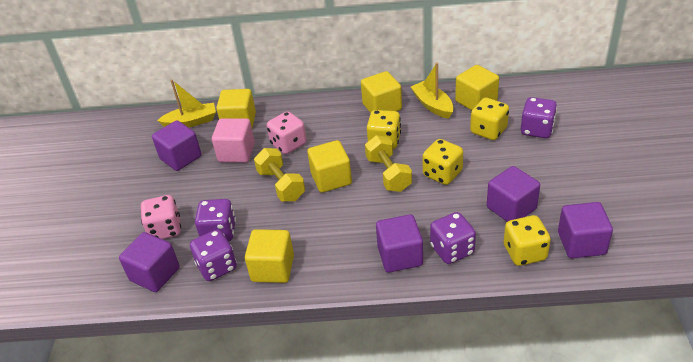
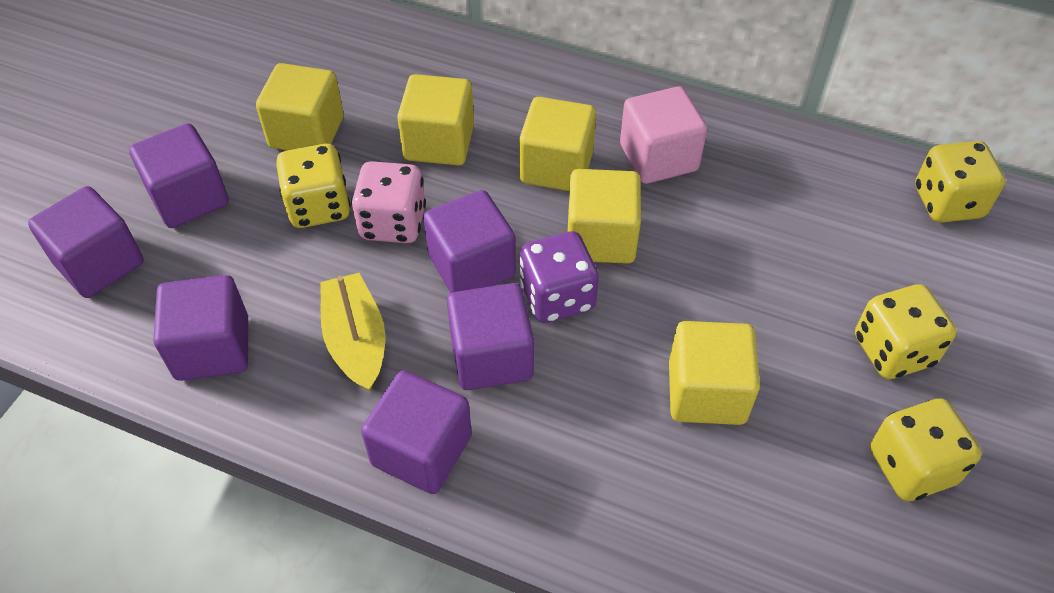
pink dice: 2 -> 1
purple cube: 5 -> 6
purple dice: 4 -> 1
yellow boat: 2 -> 1
yellow dumbbell: 2 -> 0

